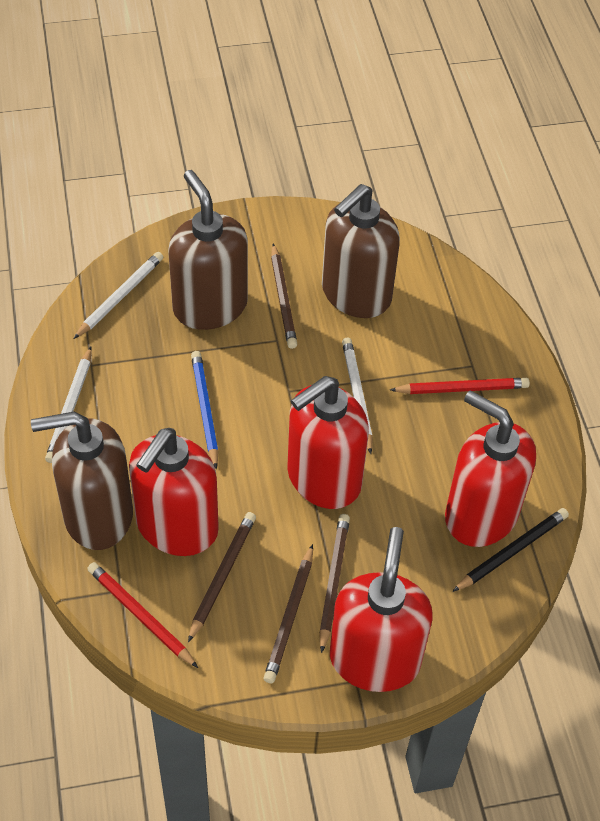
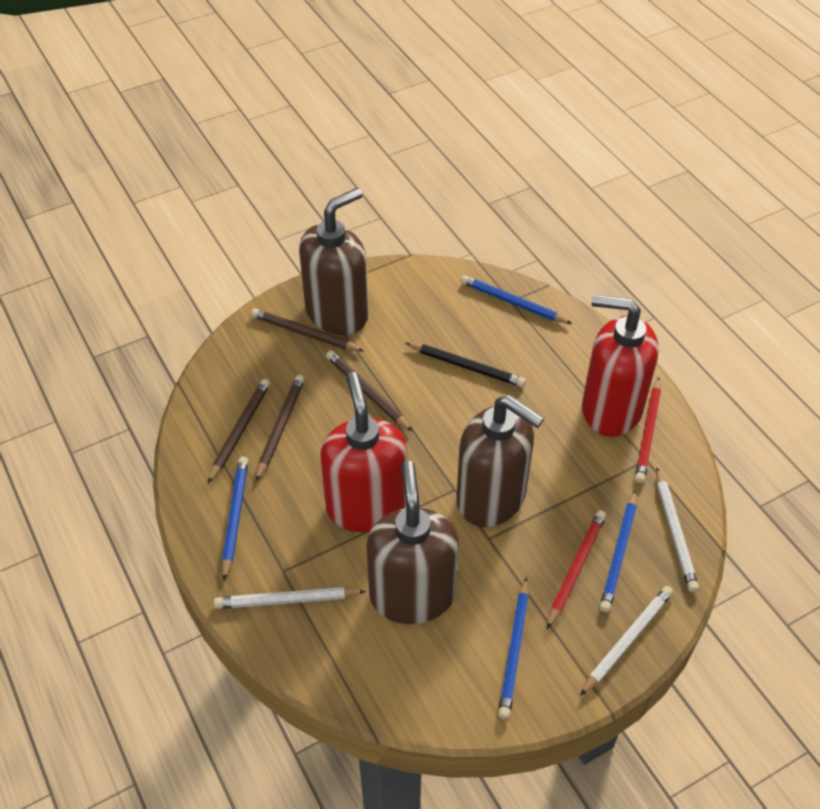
blue pencil: 1 -> 4
red soap dispenser: 4 -> 2

